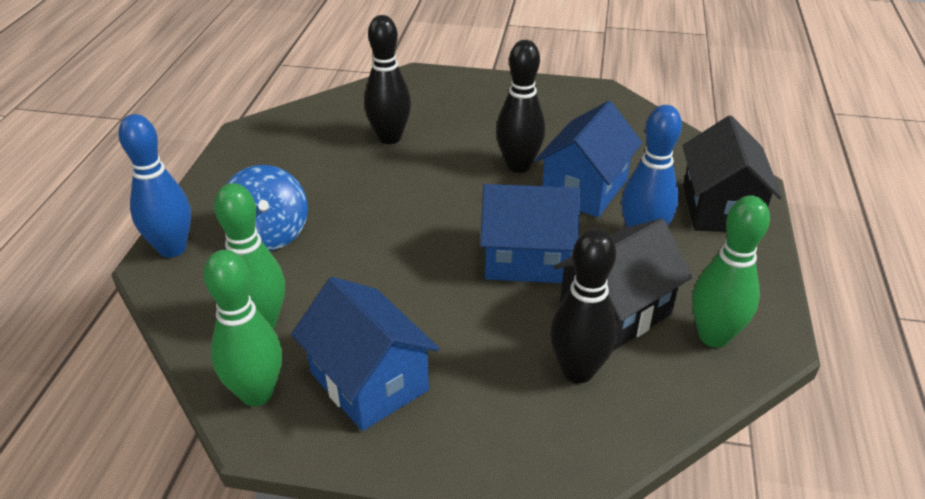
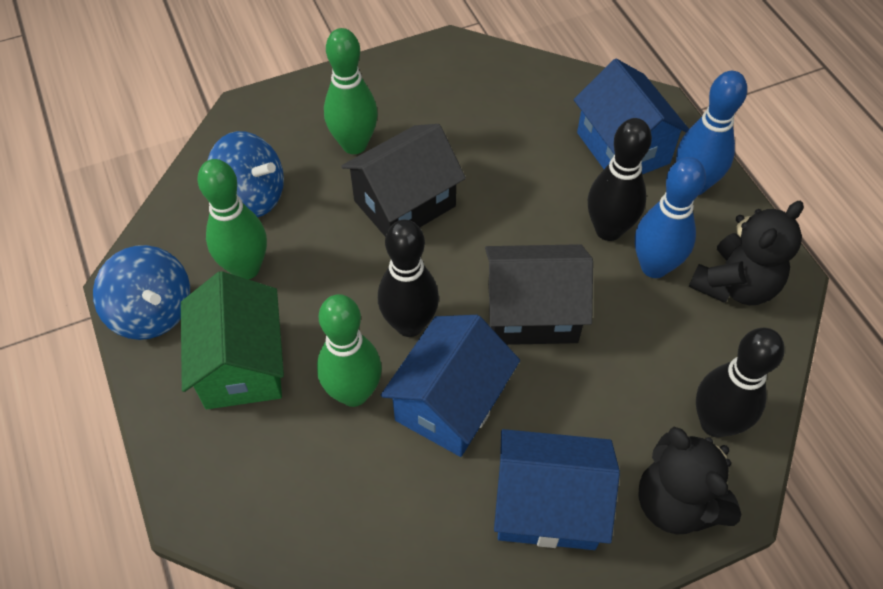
black teddy bear: 0 -> 2
blue spinning top: 1 -> 2
green house: 0 -> 1

